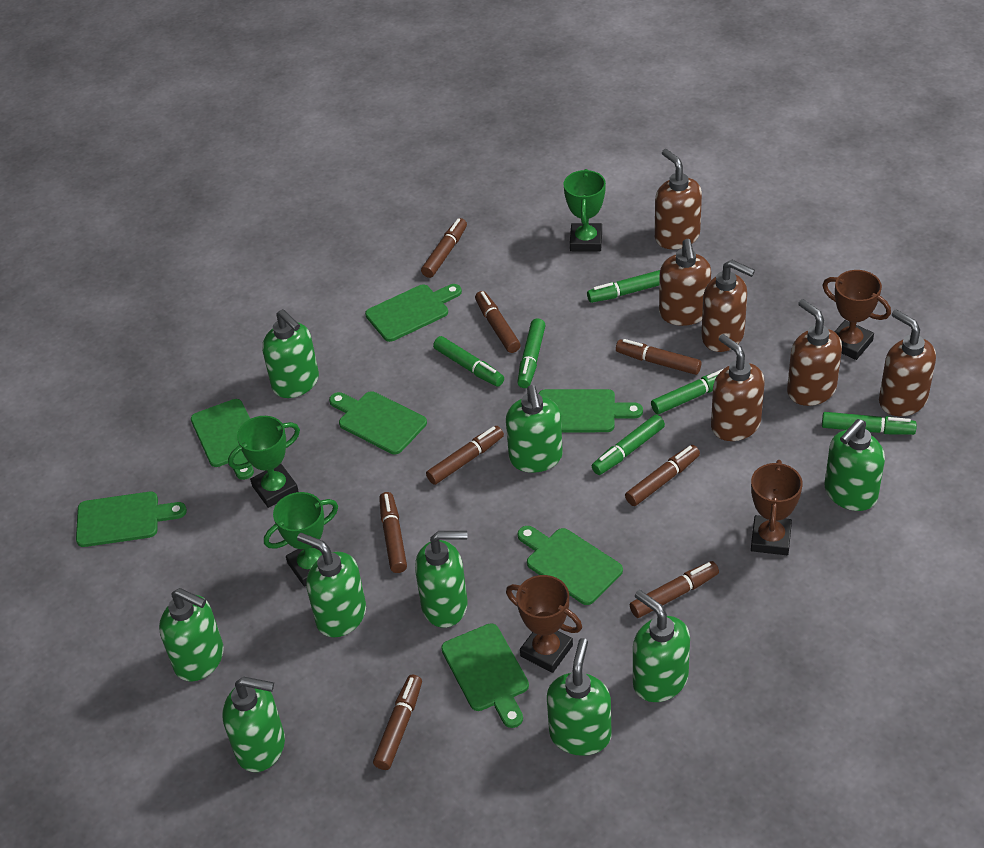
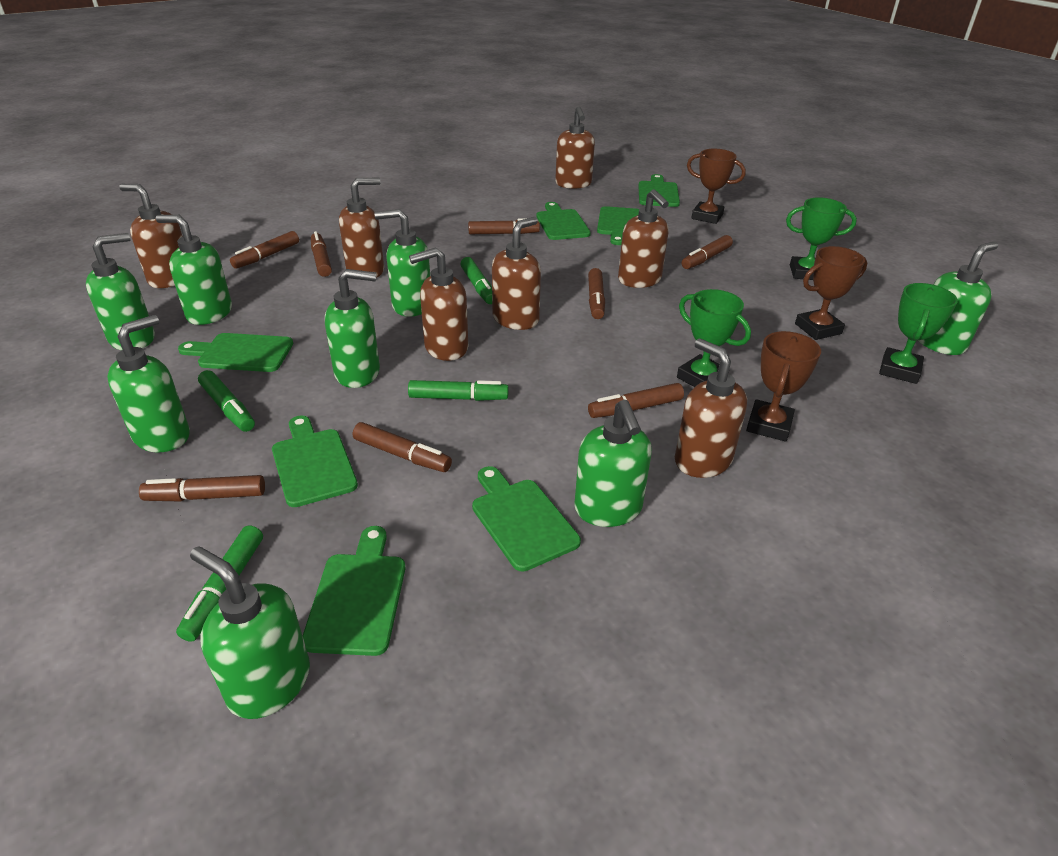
brown soap dispenser: 6 -> 7
green marker: 6 -> 4
green soap dispenser: 9 -> 8

